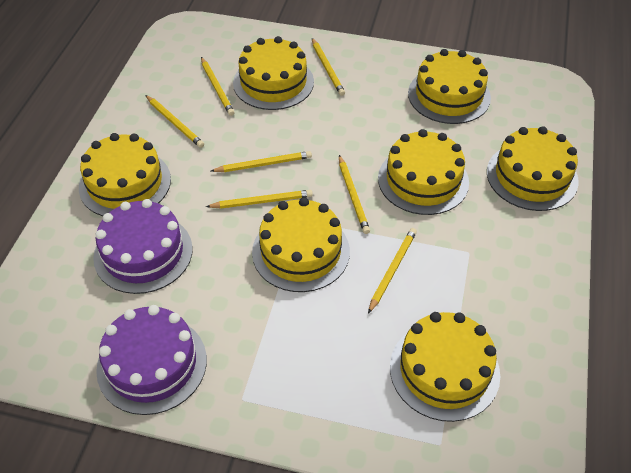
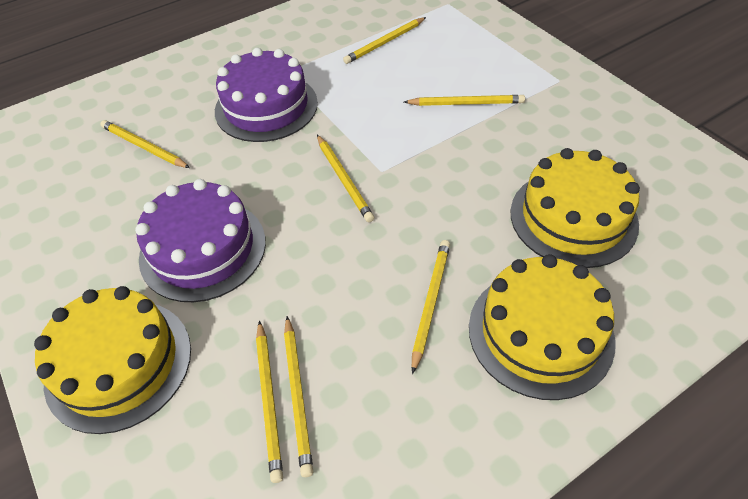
yellow cake: 7 -> 3

